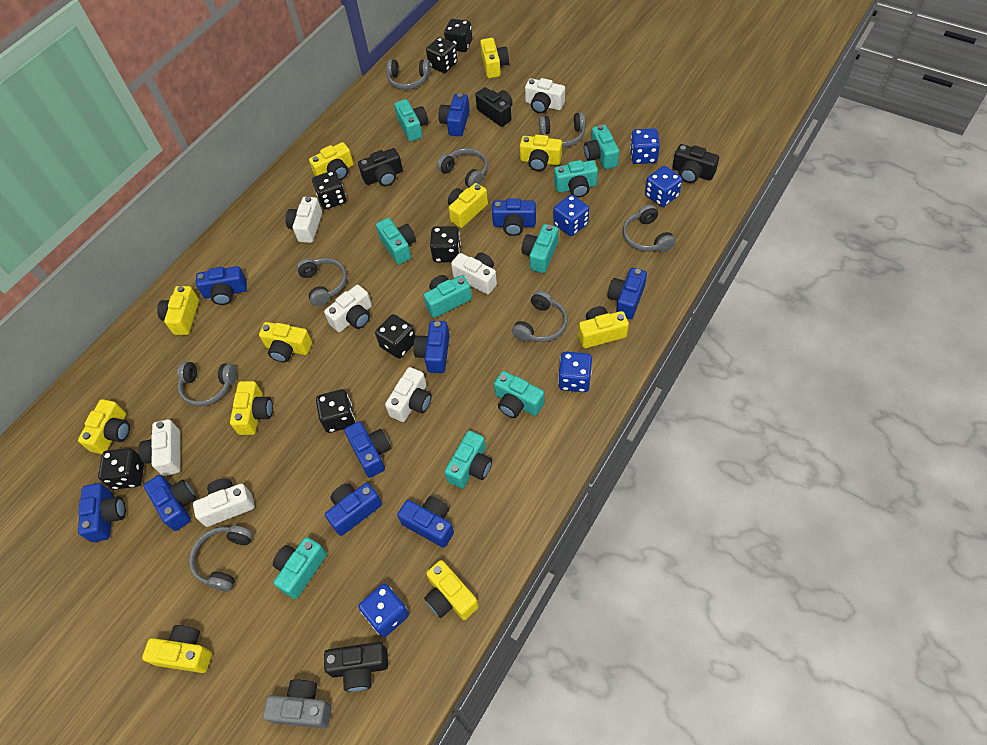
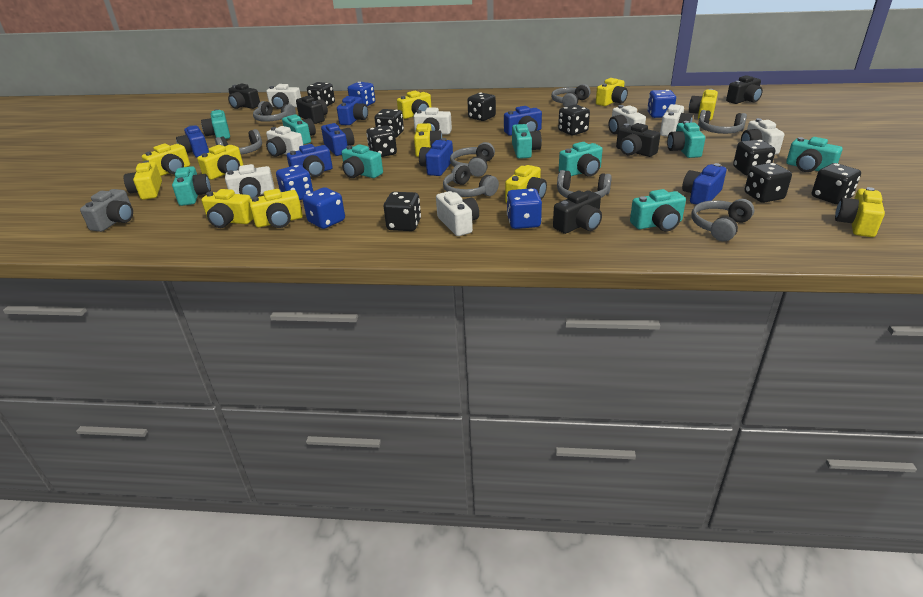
black camera: 4 -> 5
black dice: 7 -> 9
blue camera: 10 -> 7
white camera: 7 -> 8

